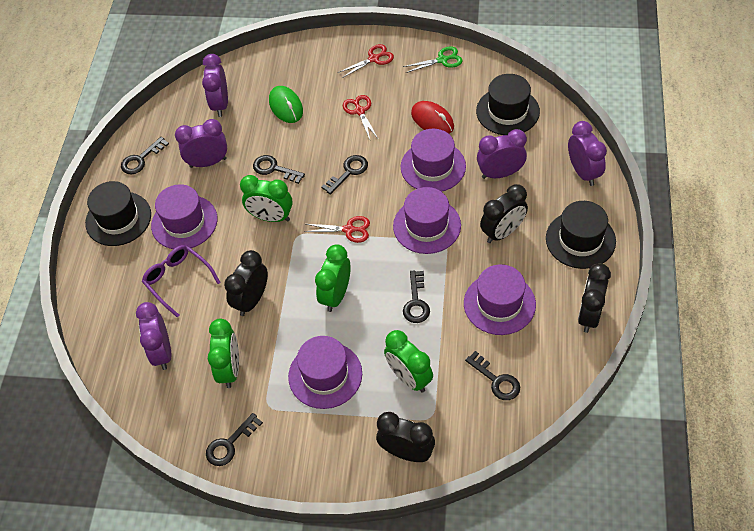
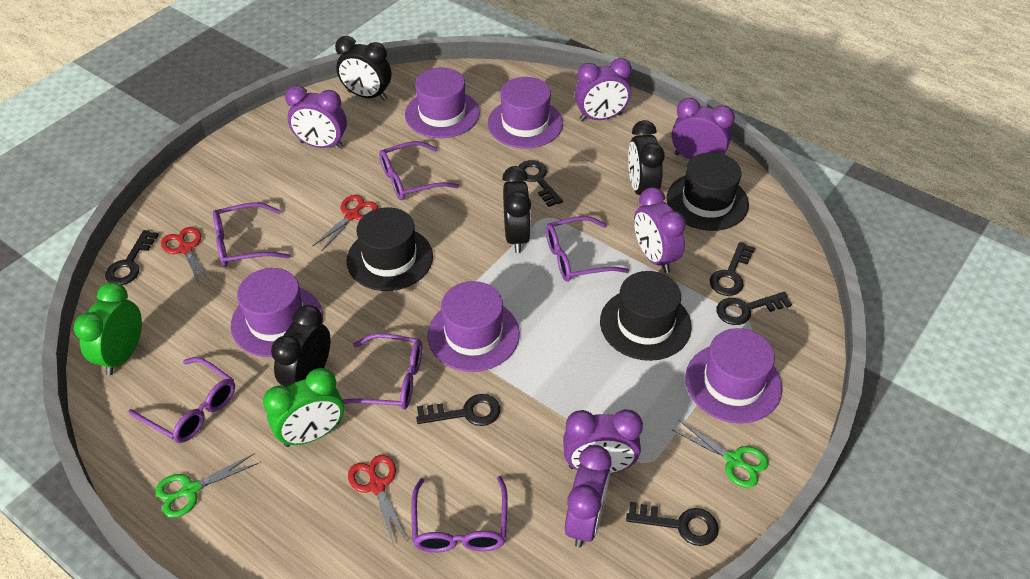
green clock: 4 -> 2
green mouse: 1 -> 0
green scissors: 1 -> 2
purple clock: 5 -> 6
purple glasses: 1 -> 6
red mouse: 1 -> 0

